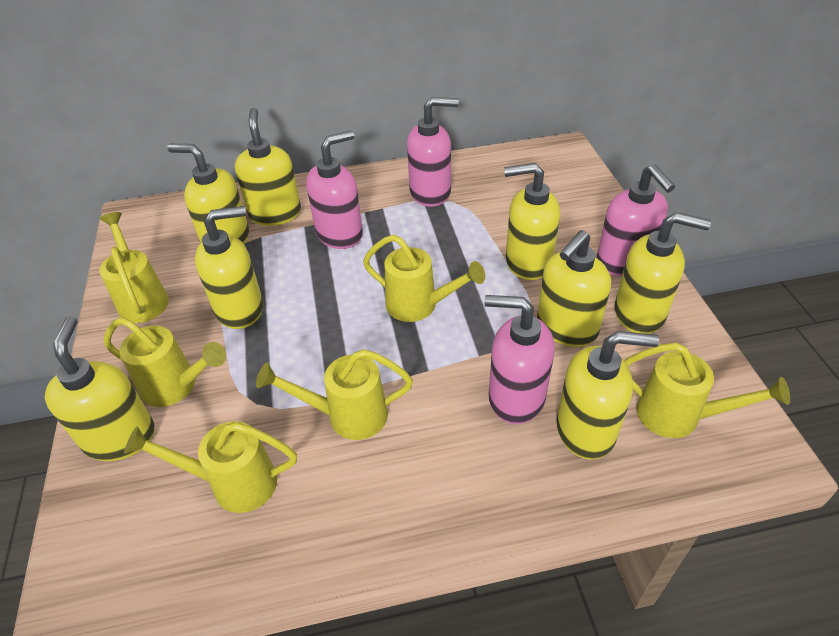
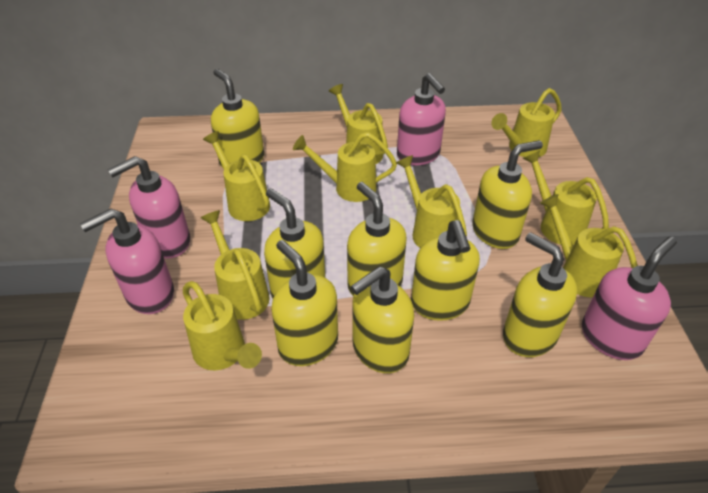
yellow watering can: 6 -> 9

